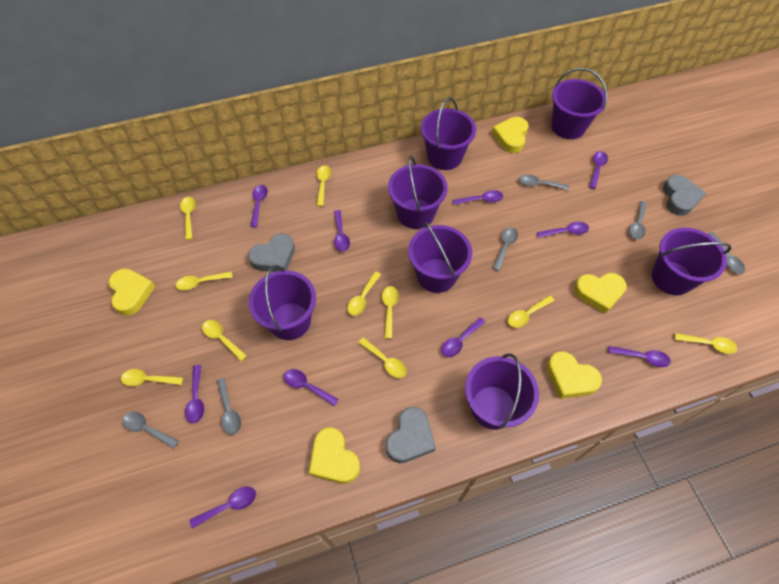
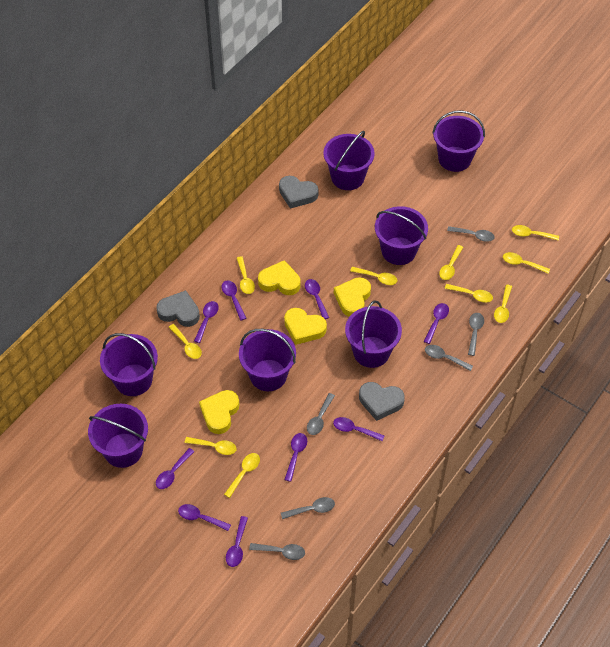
purple spoon: 10 -> 9
yellow heart: 5 -> 4

